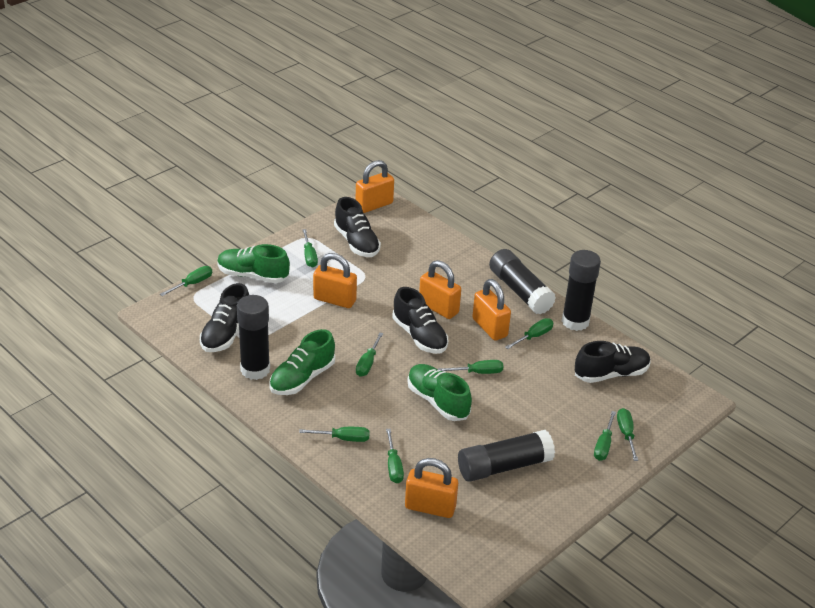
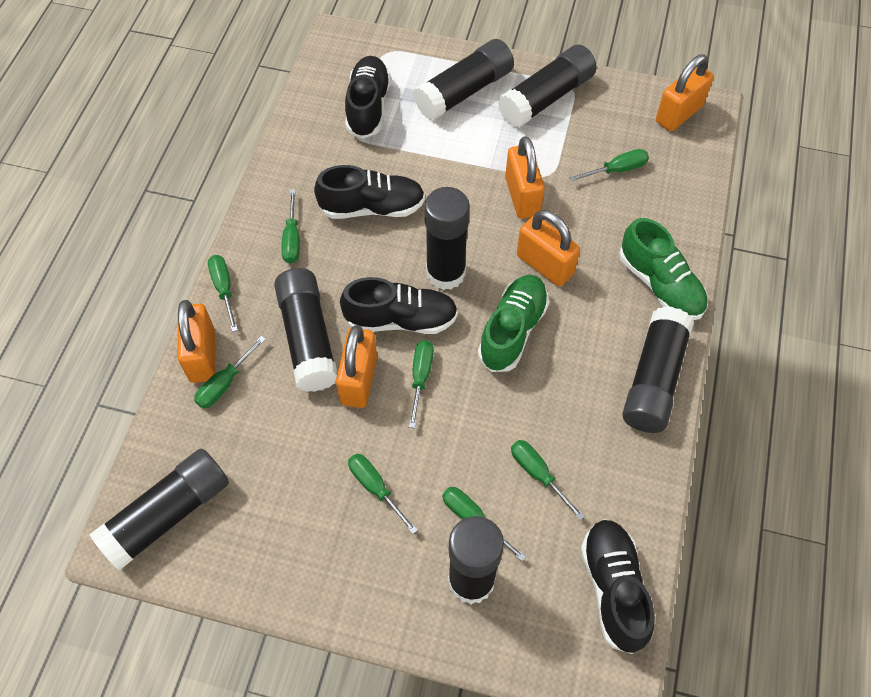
black glue stick: 4 -> 7
green screwdriver: 9 -> 8
green shoe: 3 -> 2

